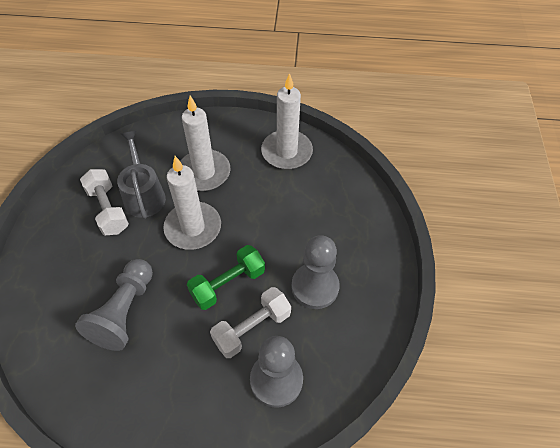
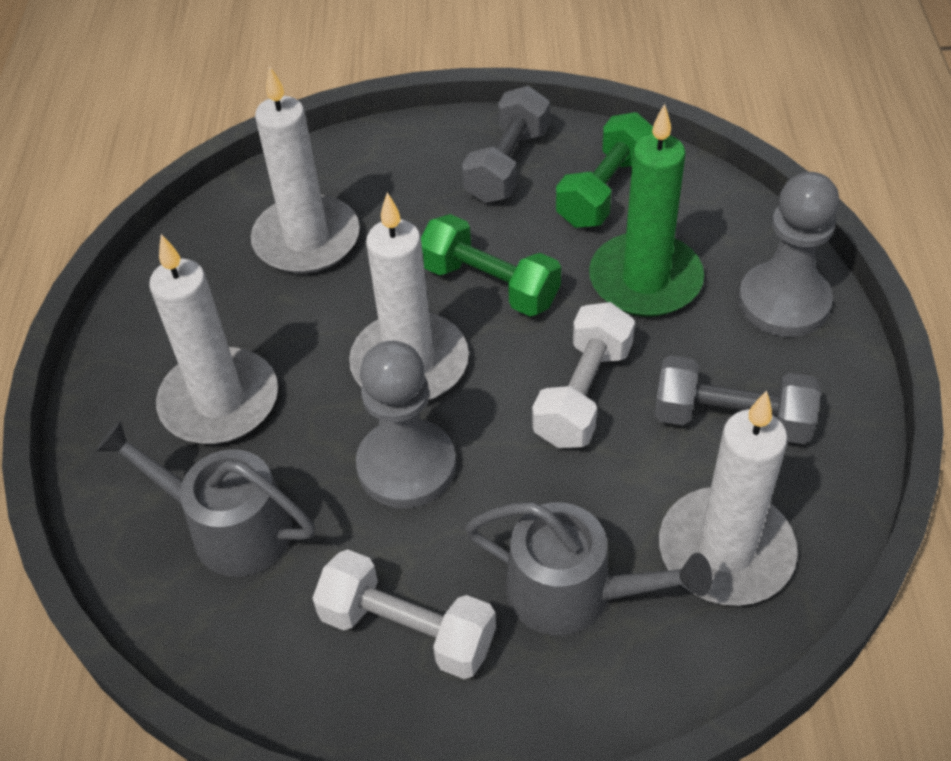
green candle: 0 -> 1
green dumbbell: 1 -> 2
grey dumbbell: 0 -> 2
grey pawn: 3 -> 2
grey watering can: 1 -> 2
white candle: 3 -> 4

